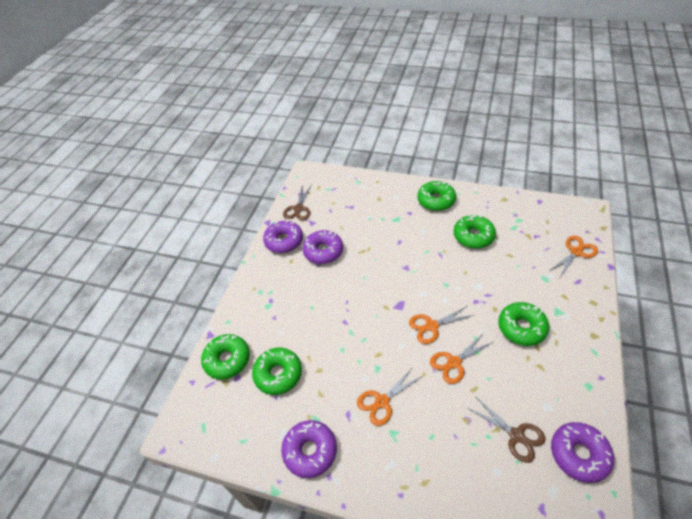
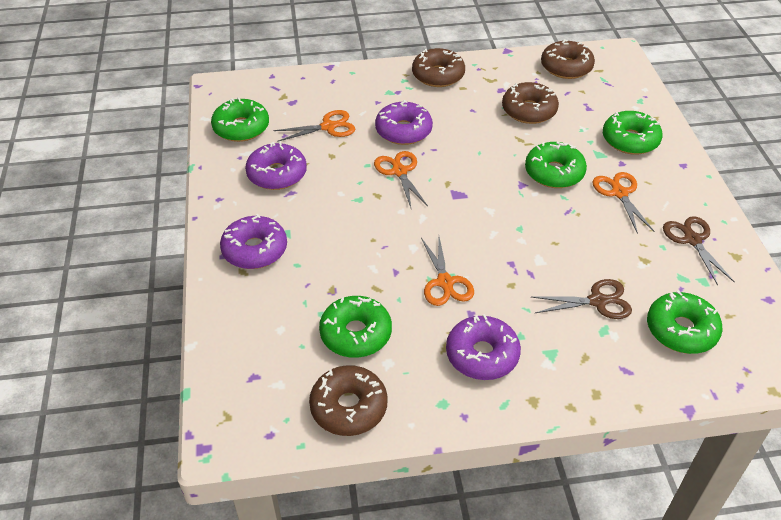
brown donut: 0 -> 4

